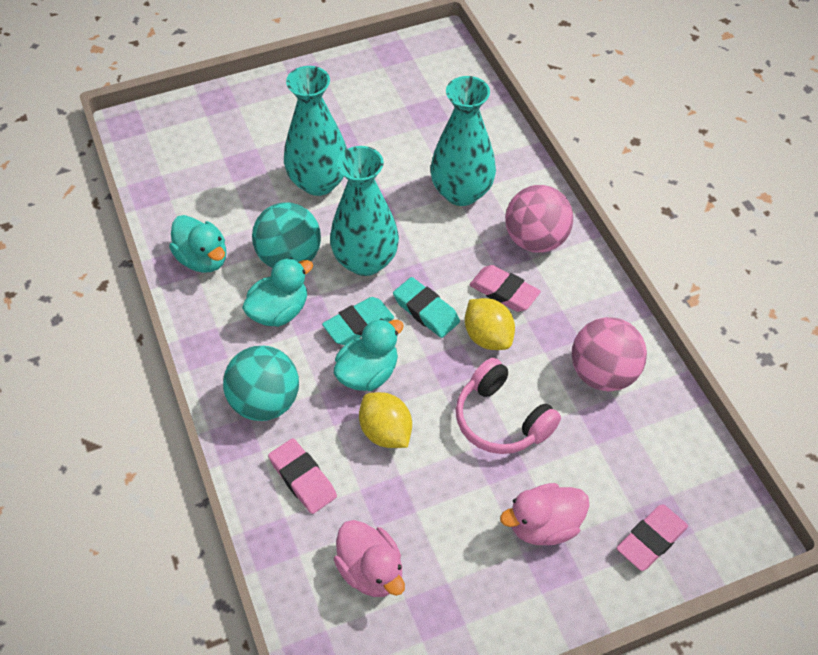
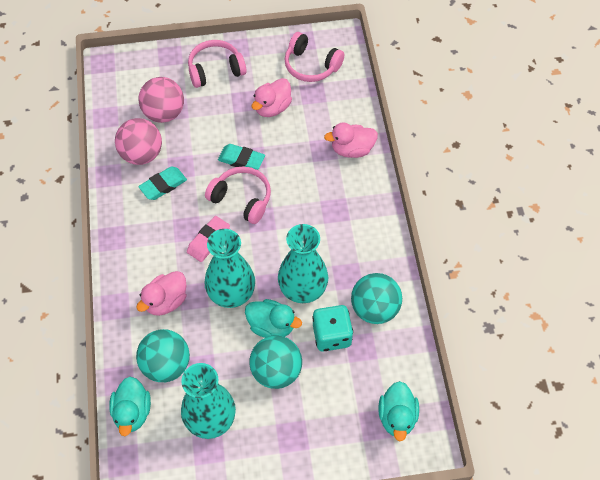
pink duck: 2 -> 3
pink eraser: 3 -> 1
pink headphones: 1 -> 3
turquoise ball: 2 -> 3
turquoise dice: 0 -> 1
yellow lemon: 2 -> 0

